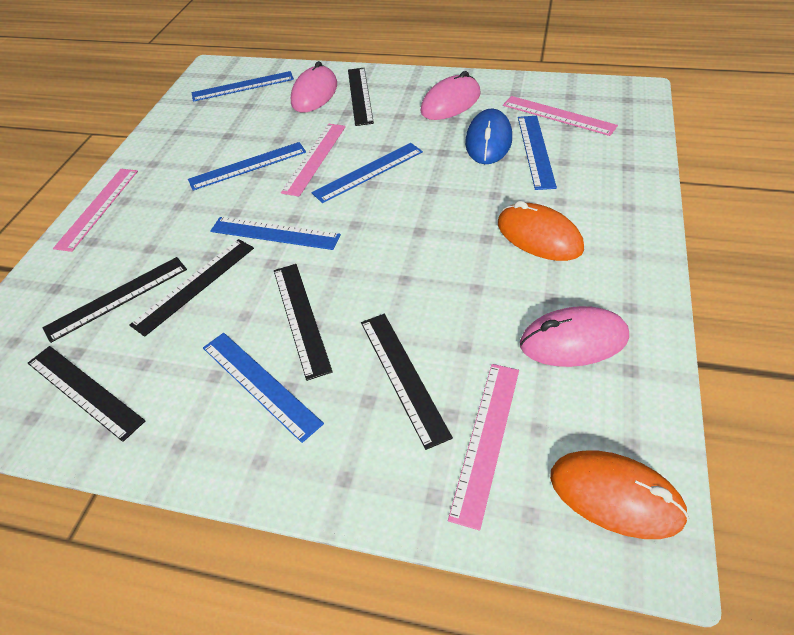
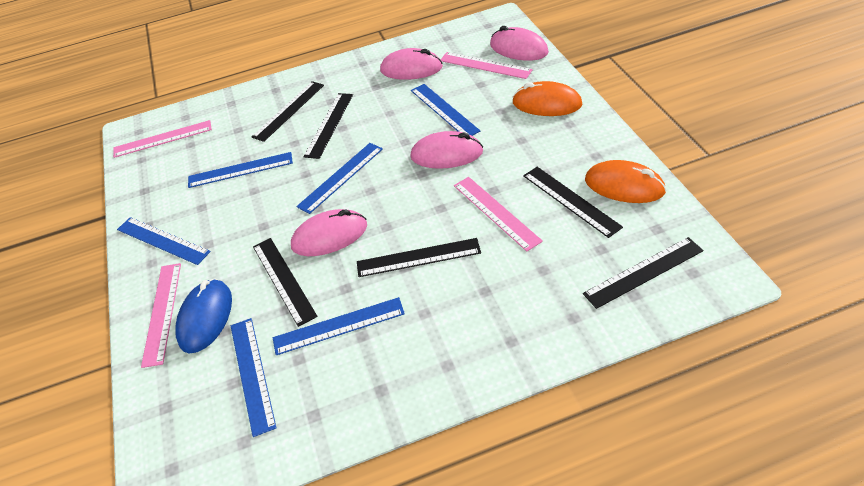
pink mouse: 3 -> 4

